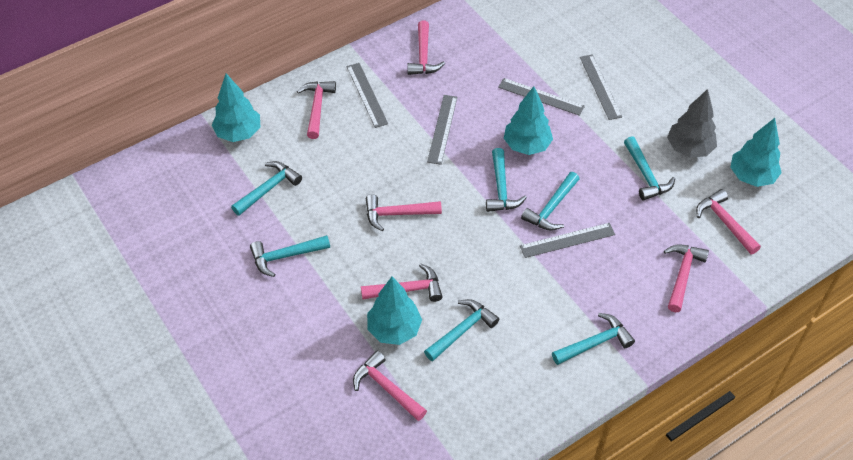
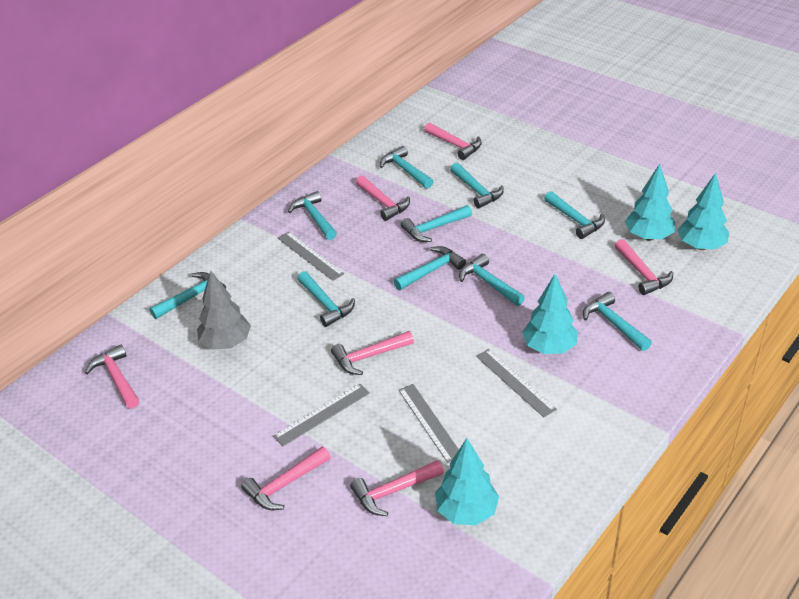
grey ruler: 5 -> 4
turquoise hammer: 7 -> 10

